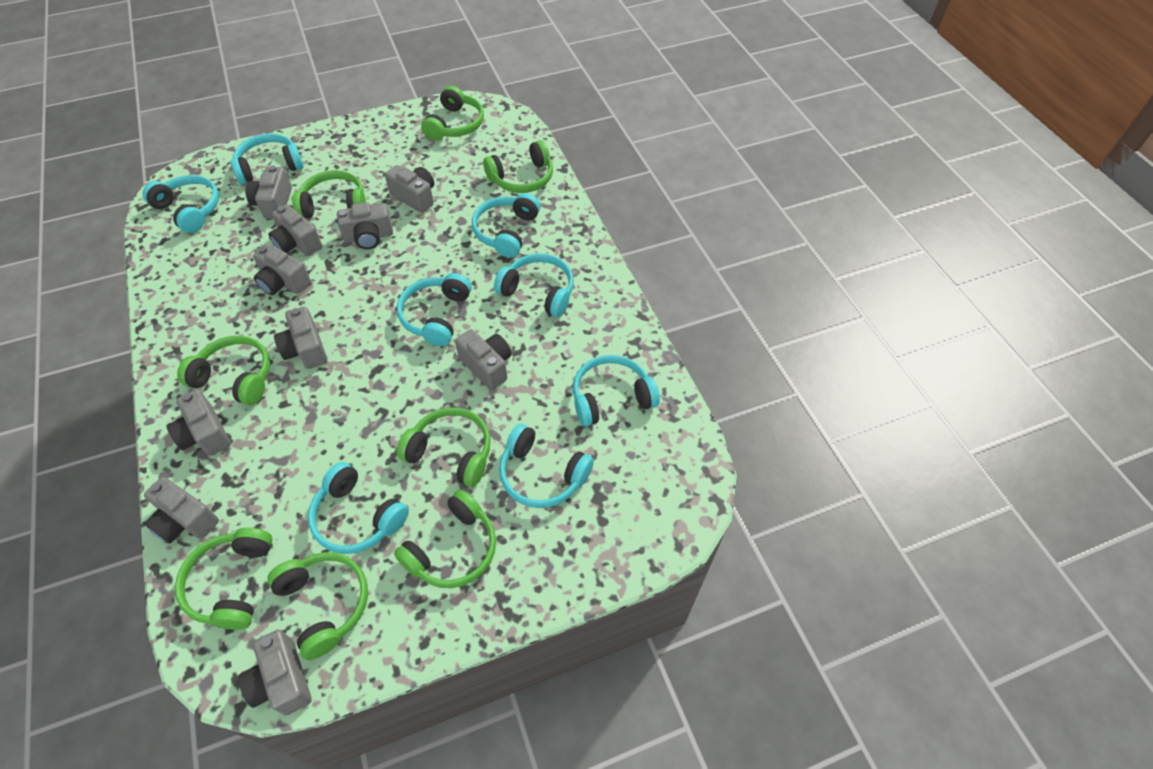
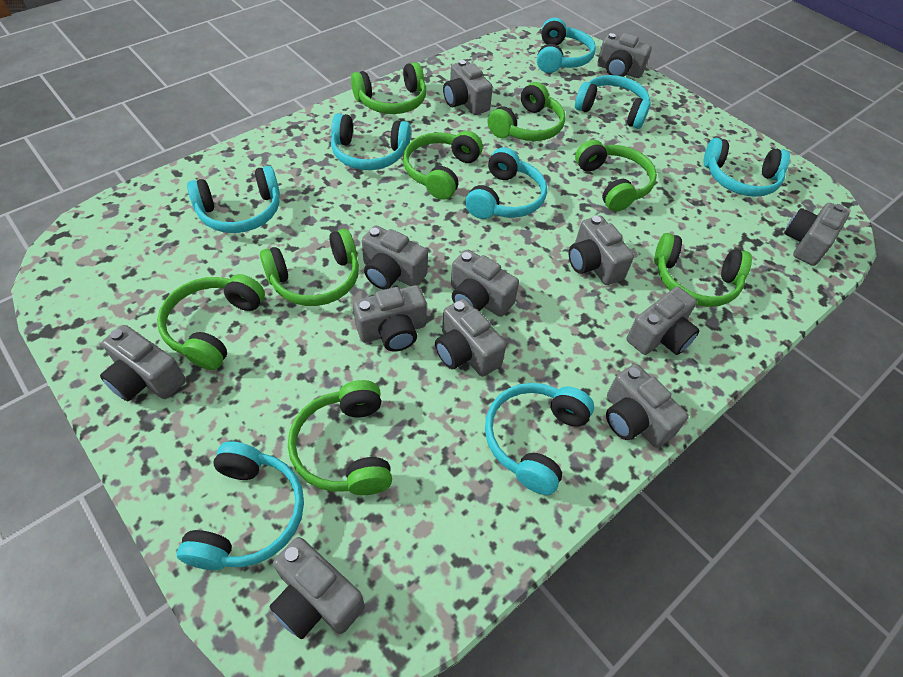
grey camera: 10 -> 12

